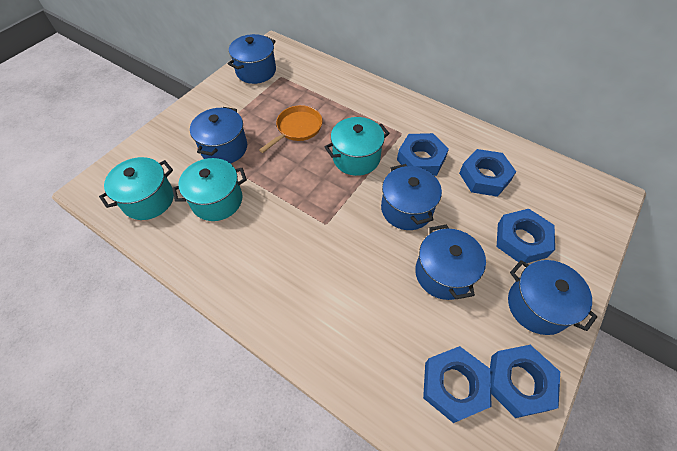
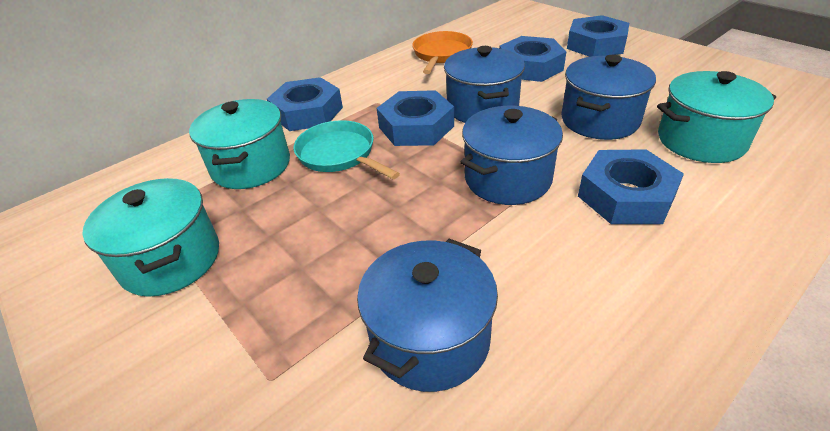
blue pot: 5 -> 4
turquoise pan: 0 -> 1

